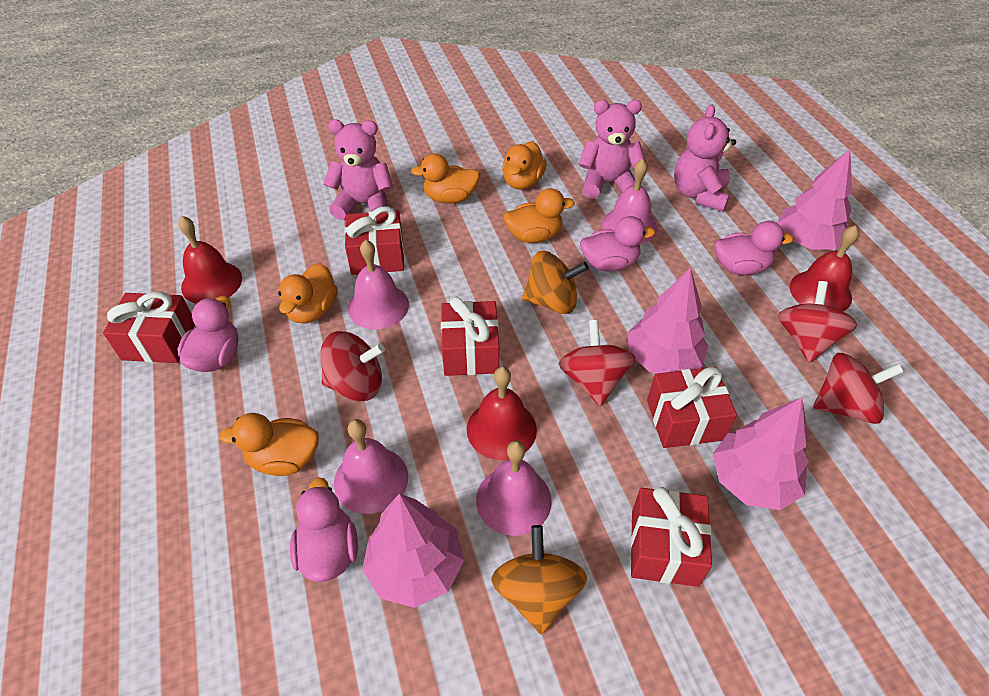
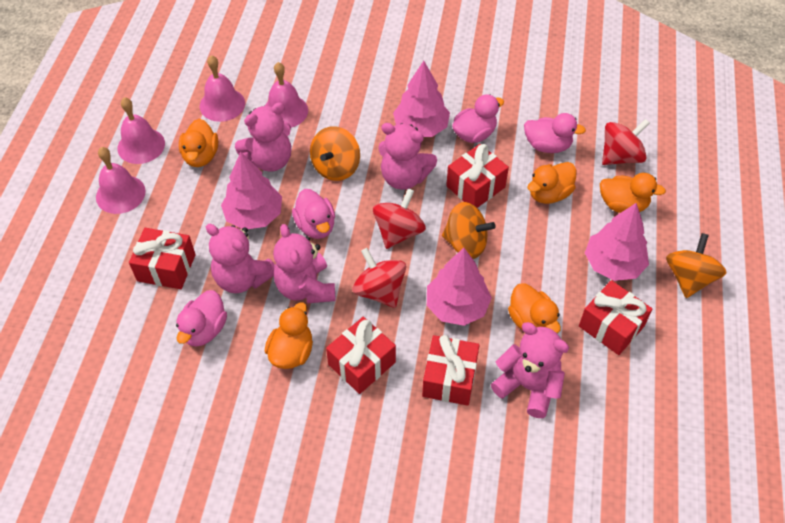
orange spinning top: 2 -> 3
pink teddy bear: 3 -> 5
red bell: 3 -> 0
red spinning top: 4 -> 3

